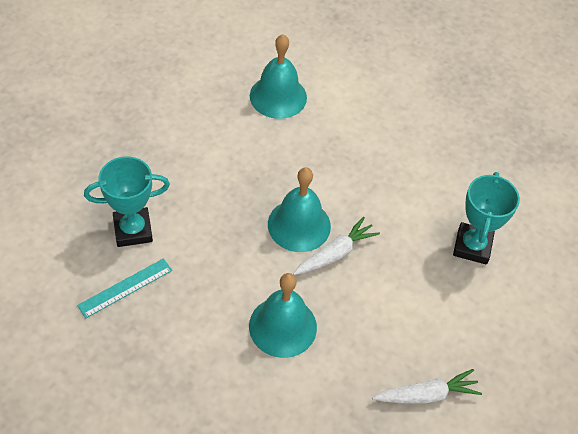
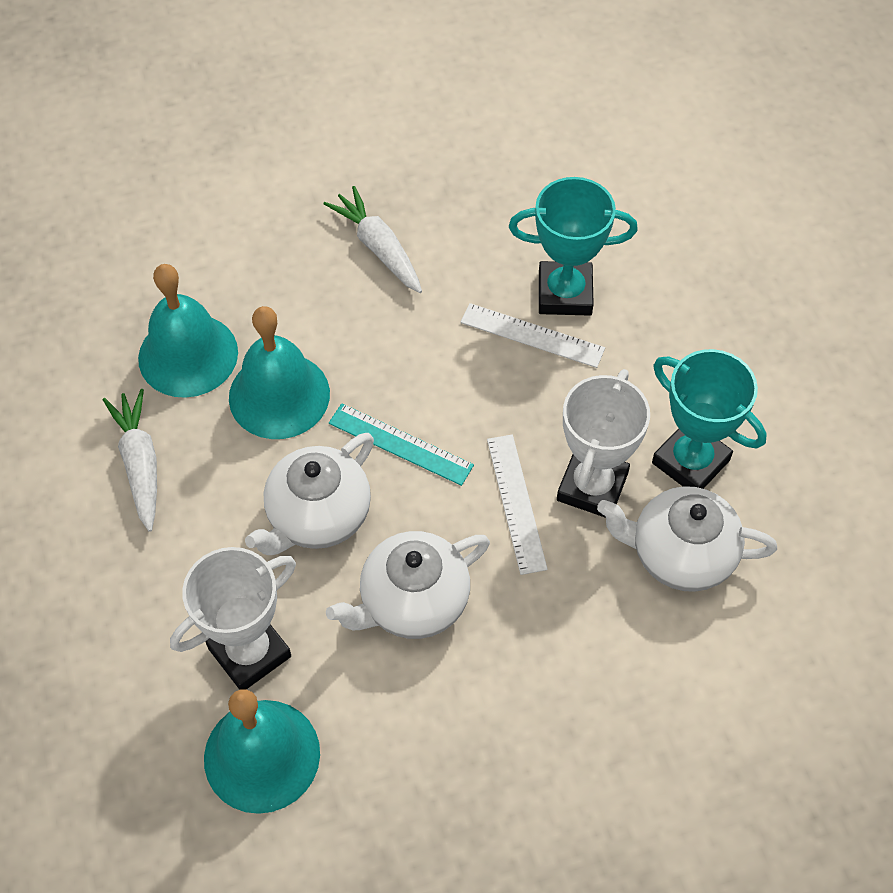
white ruler: 0 -> 2
white teapot: 0 -> 3
white trophy: 0 -> 2

